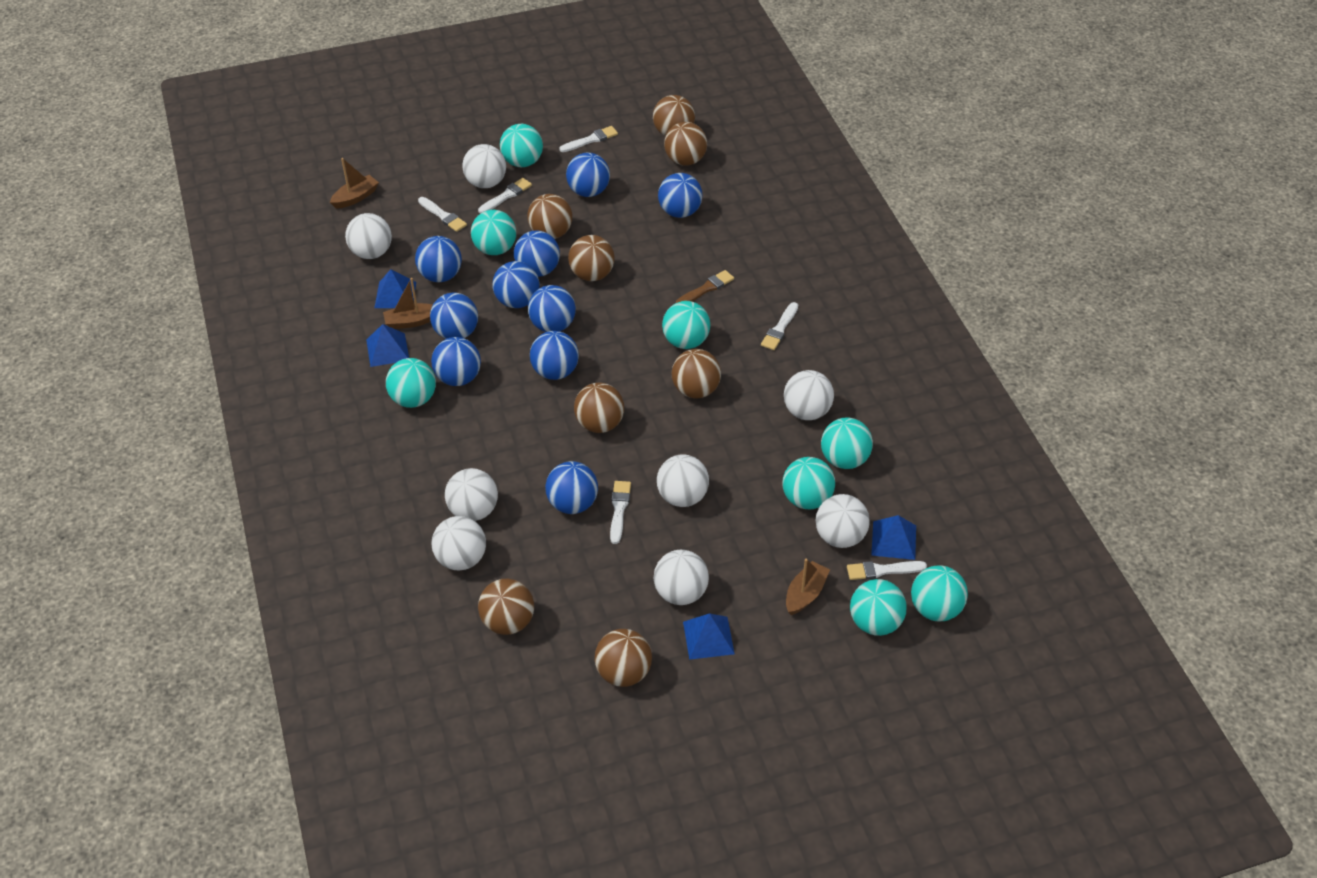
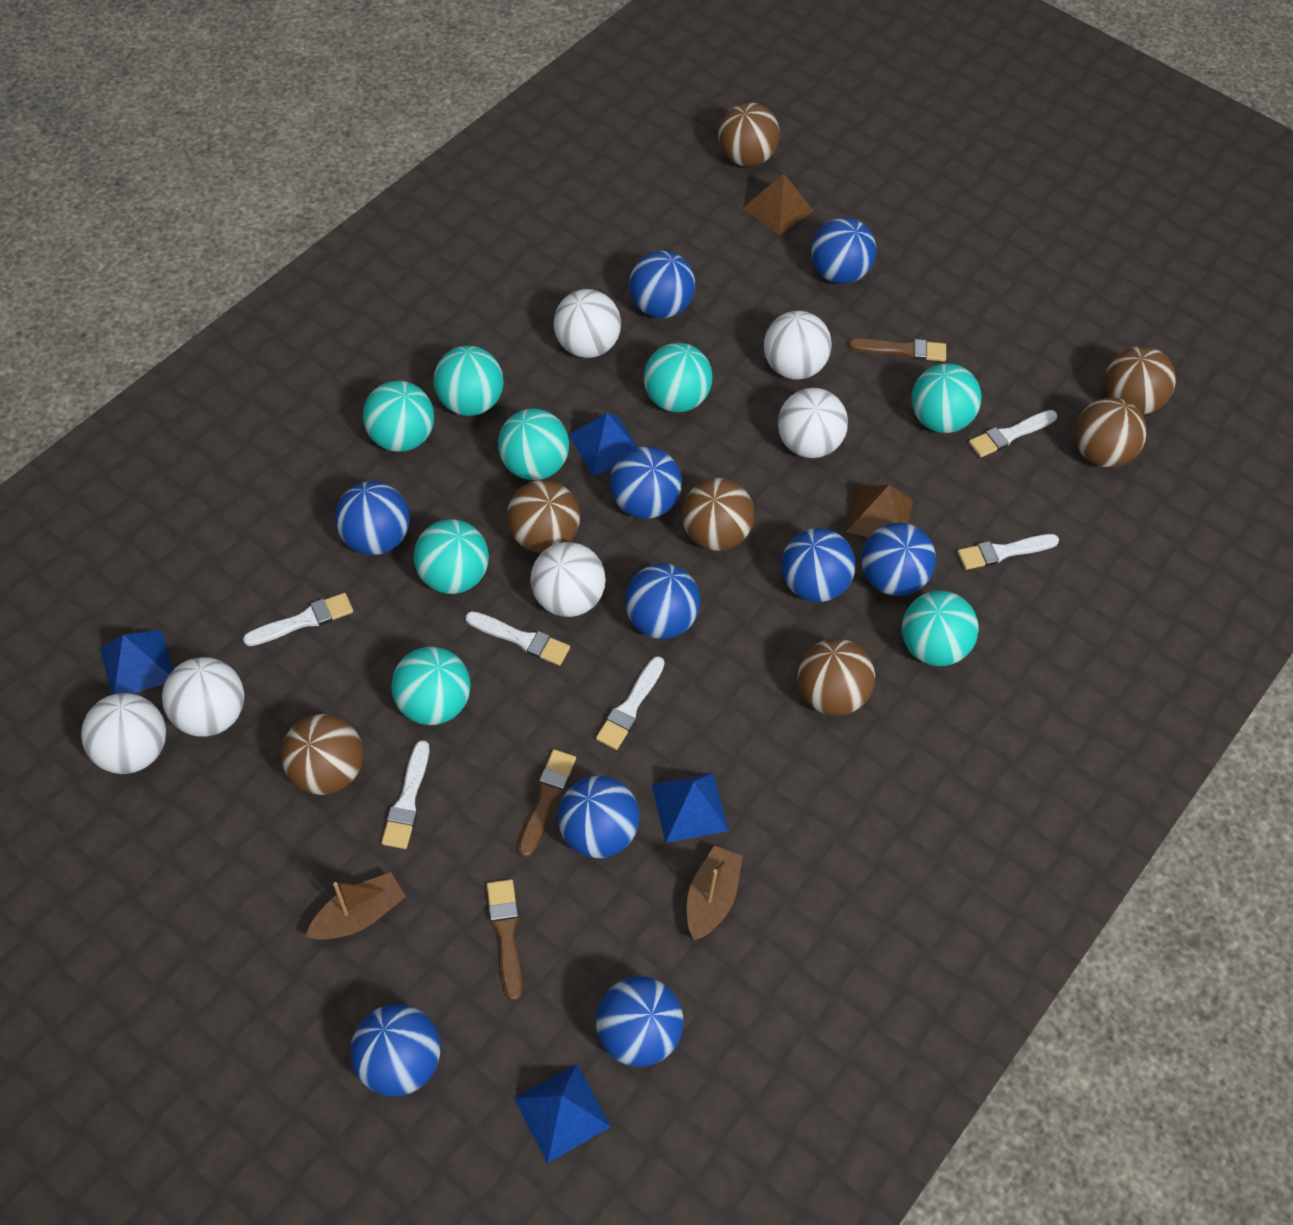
brown ball: 8 -> 7
brown boat: 3 -> 2
brown brush: 1 -> 3
brown pyramid: 0 -> 2
white ball: 8 -> 6

